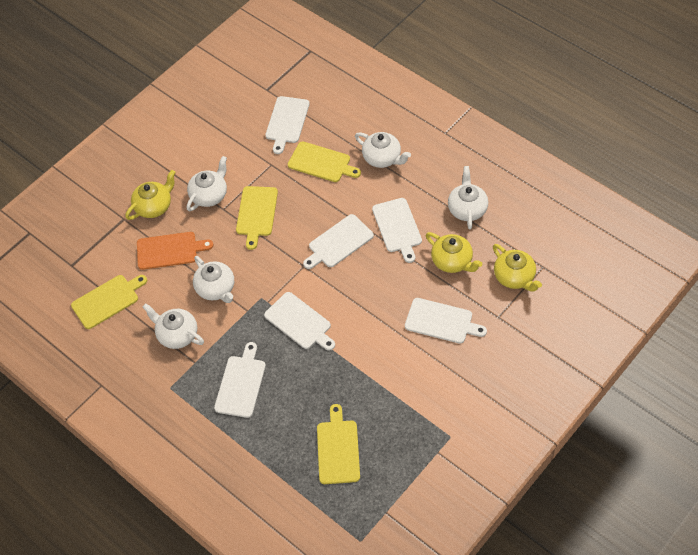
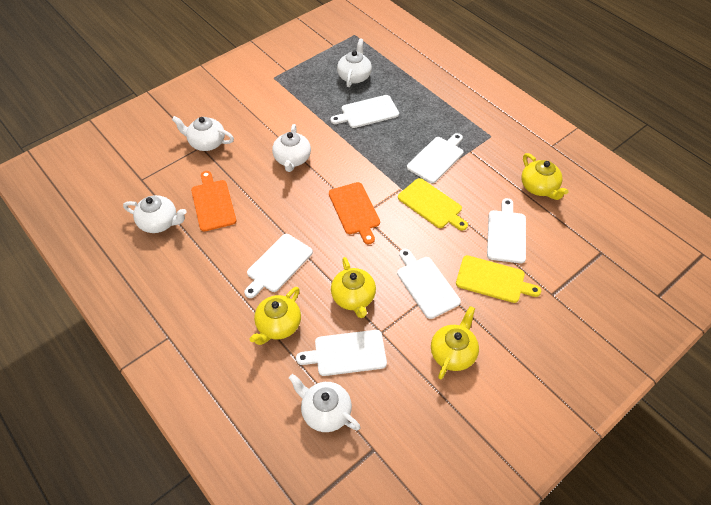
orange cutting board: 1 -> 2
yellow cutting board: 4 -> 2
yellow teapot: 3 -> 4

